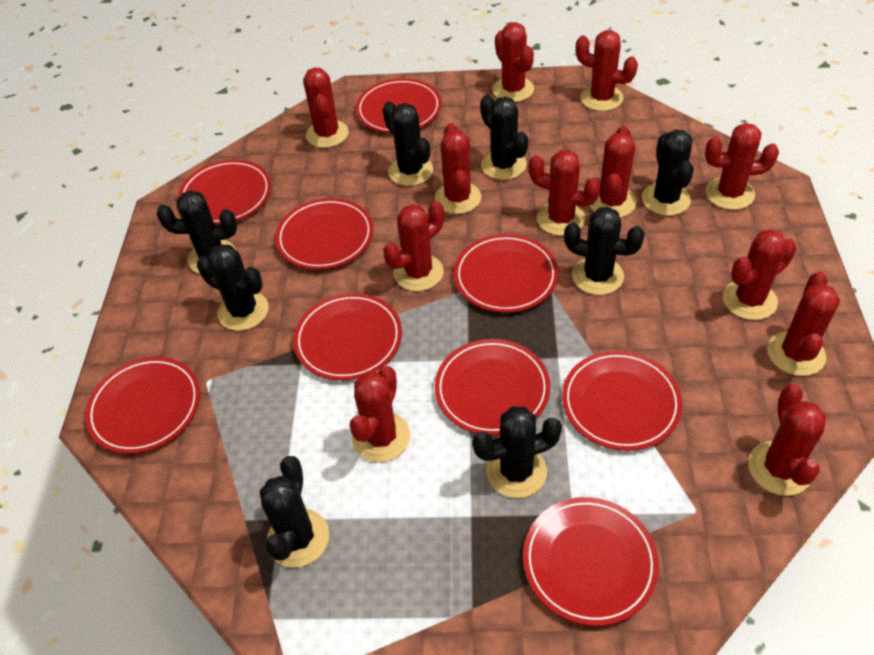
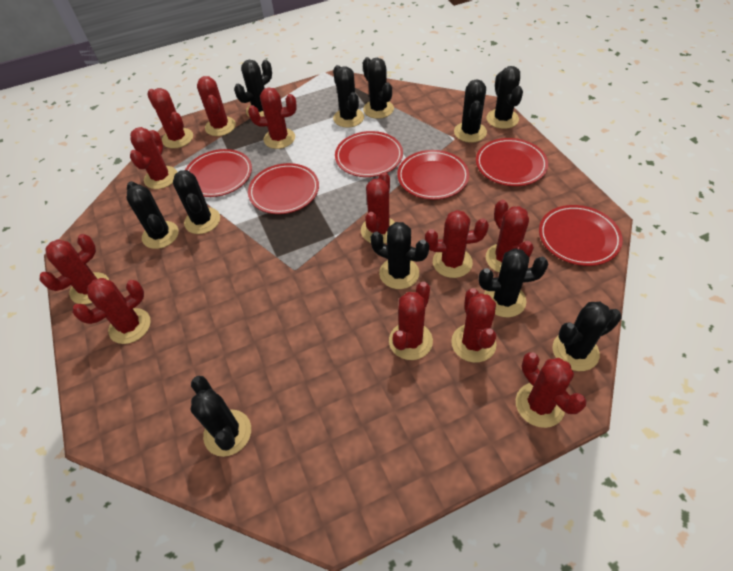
black cactus: 8 -> 11
red plate: 9 -> 6

